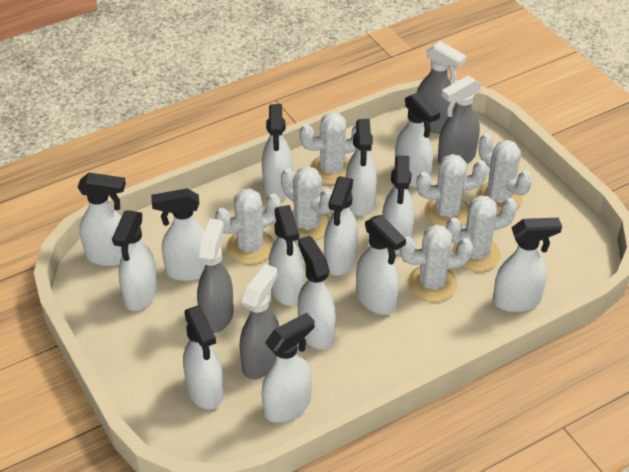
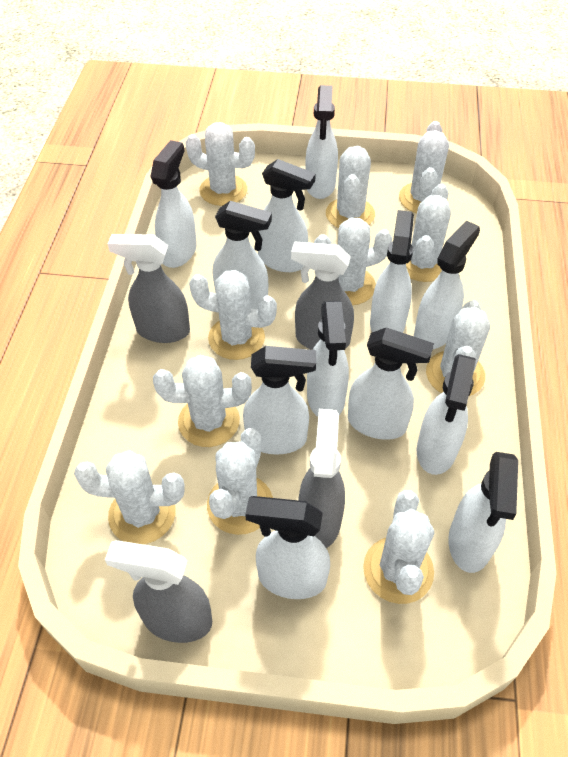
white cactus: 7 -> 11
white spray bottle: 14 -> 12

